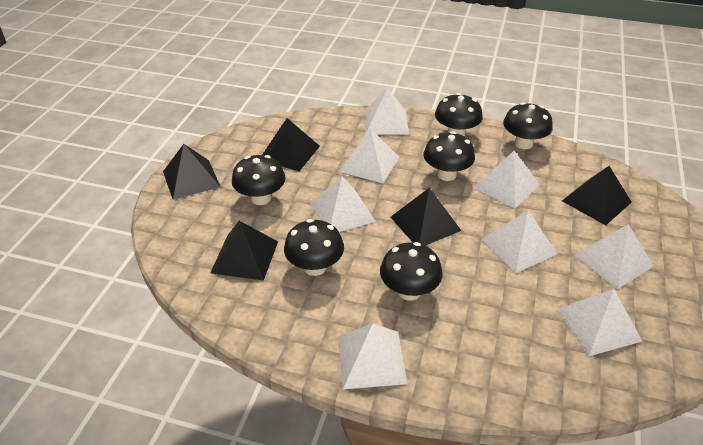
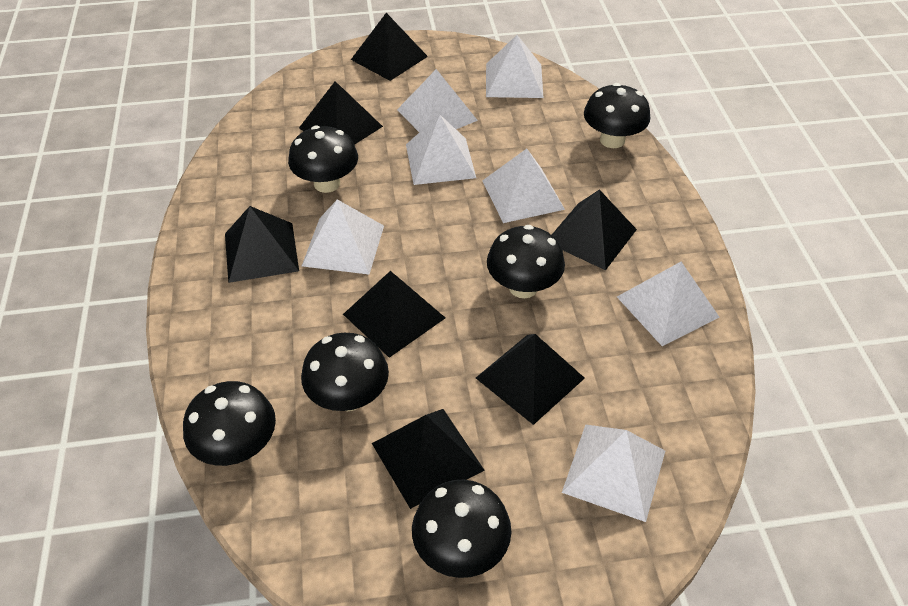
black pyramid: 5 -> 7
white pyramid: 8 -> 7

